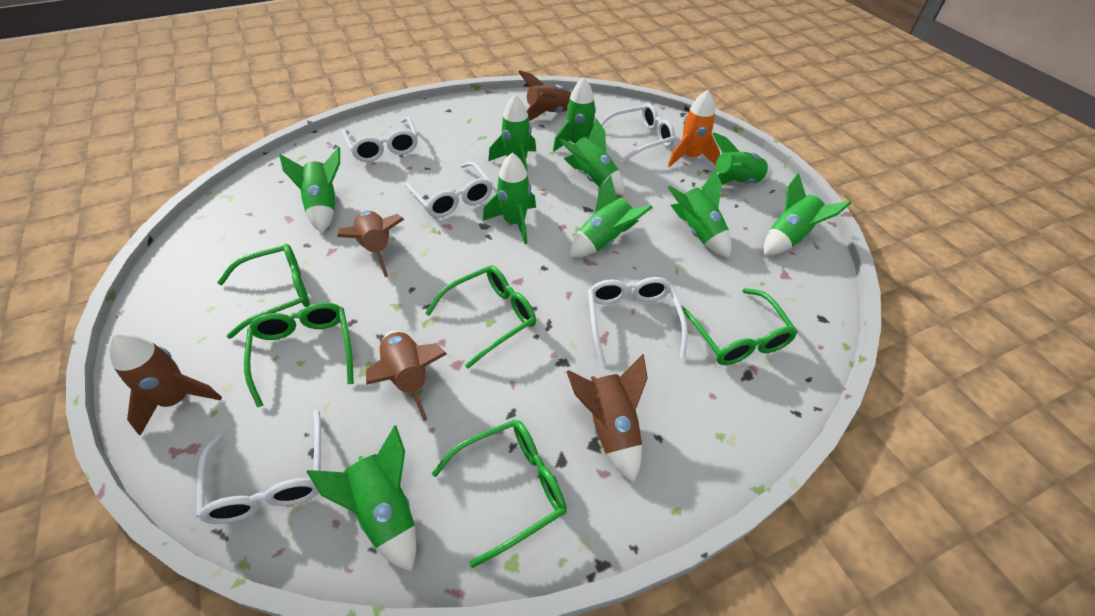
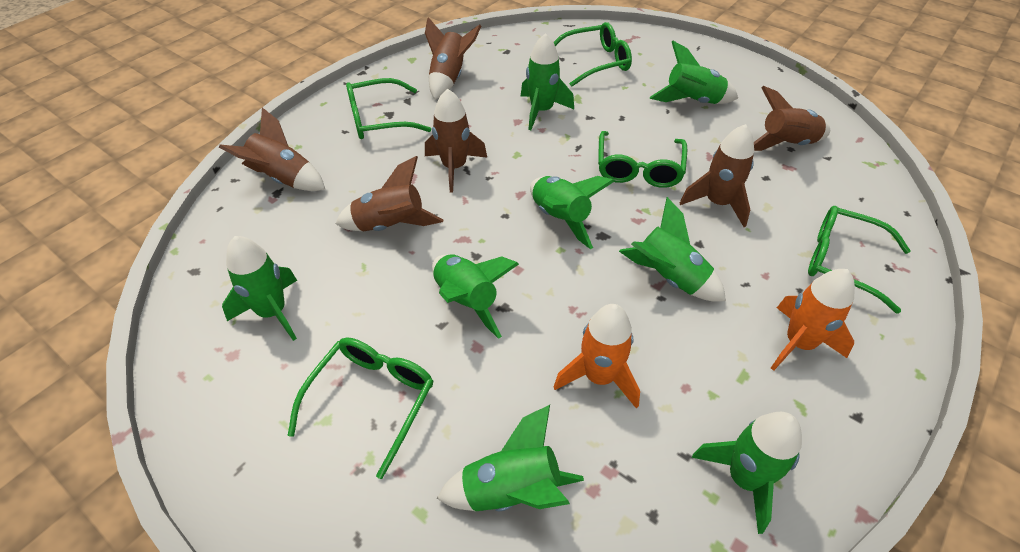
brown rocket: 5 -> 6
green rocket: 10 -> 8
orange rocket: 1 -> 2
white glasses: 5 -> 0

